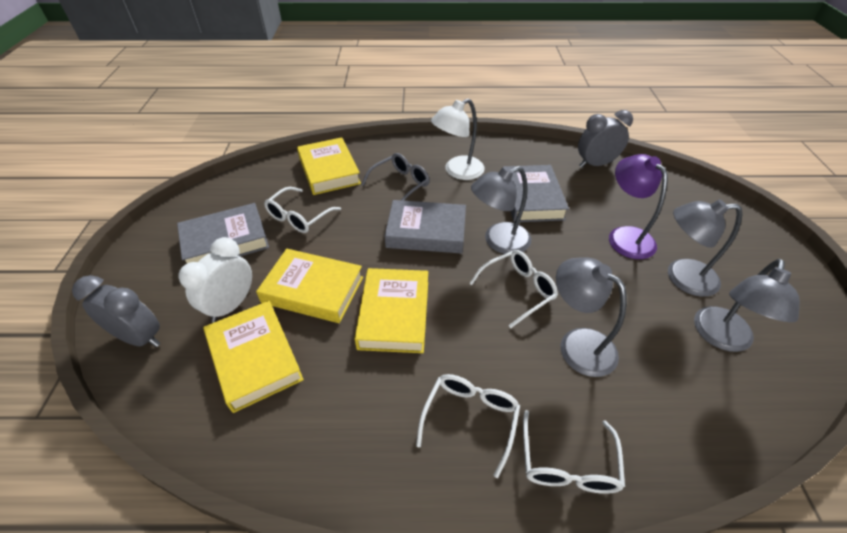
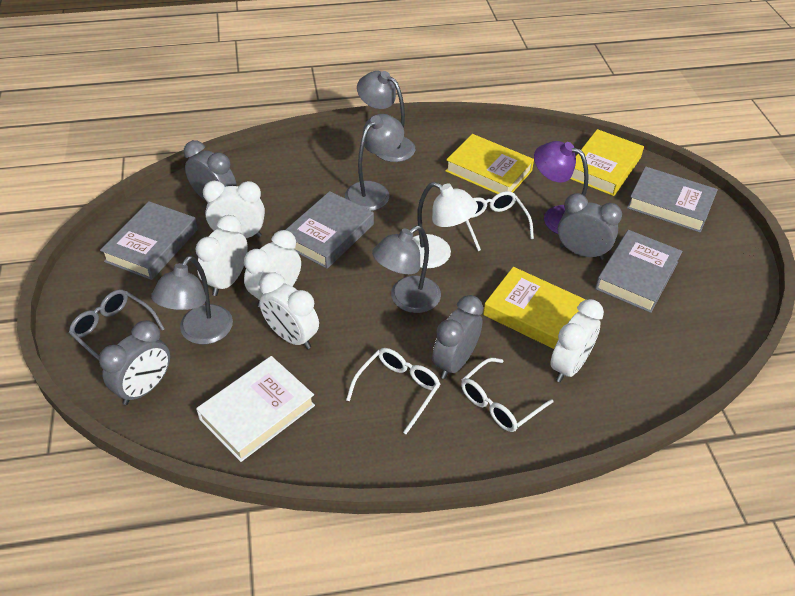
grey book: 3 -> 4
grey clock: 2 -> 4
white book: 0 -> 1
white clock: 1 -> 5
white glasses: 4 -> 3
yellow book: 4 -> 3

